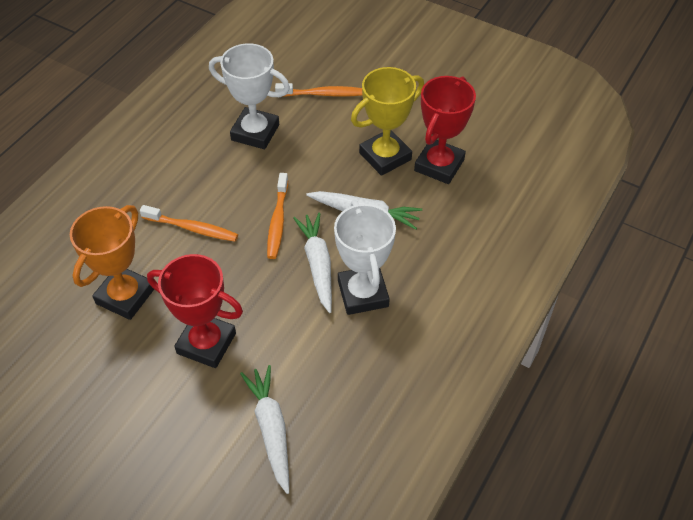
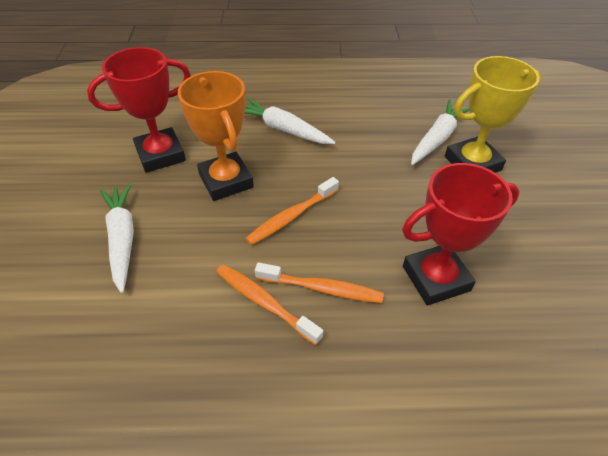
white trophy: 2 -> 0

